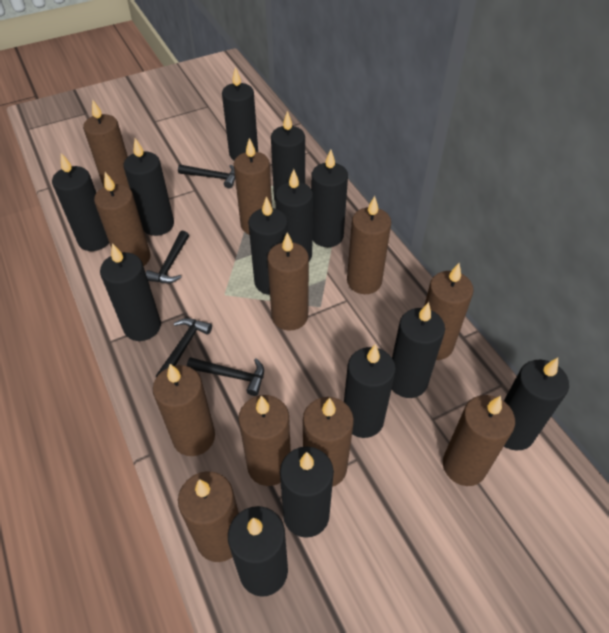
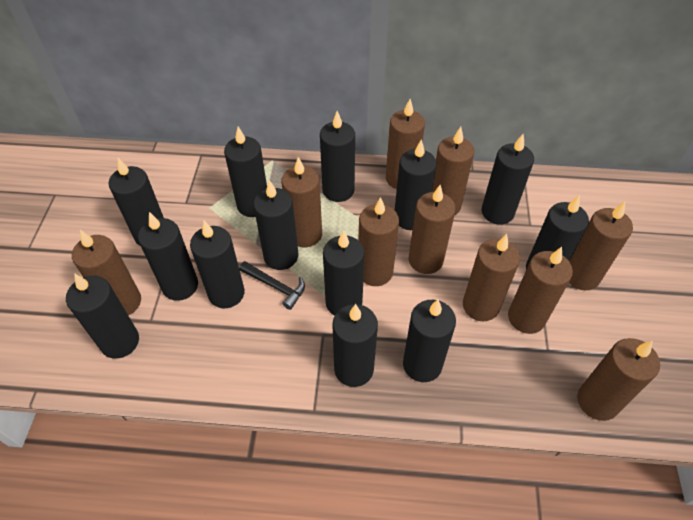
black hammer: 4 -> 1
brown candle: 11 -> 10

